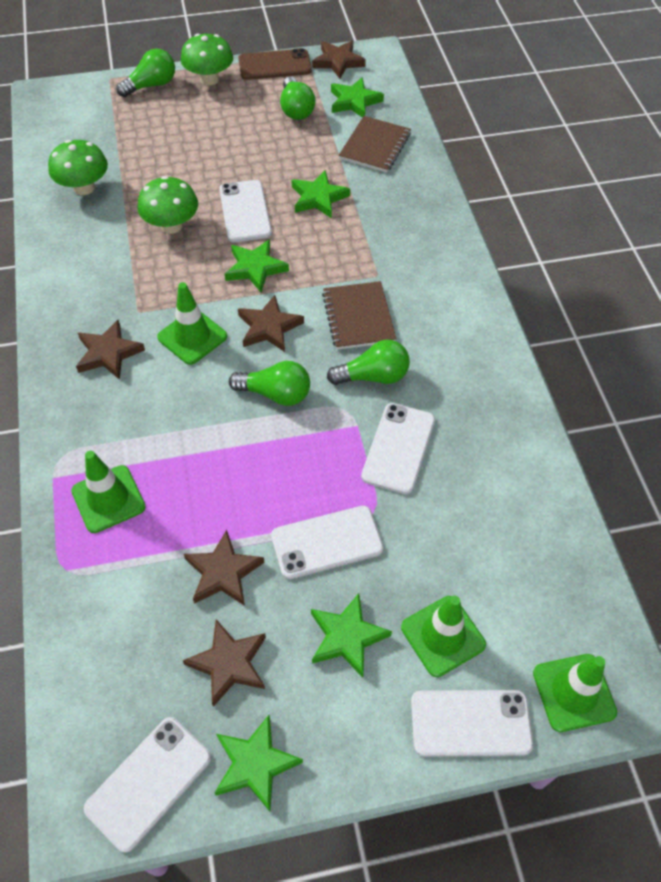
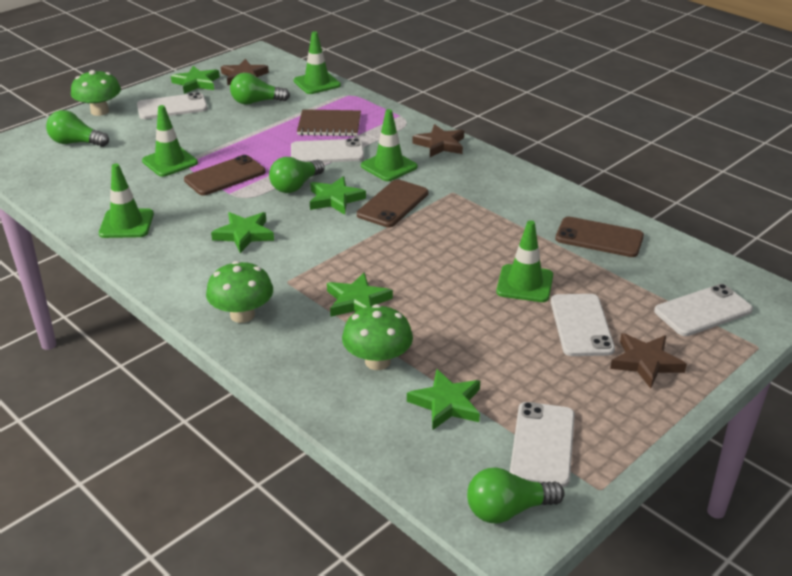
brown notebook: 2 -> 1
brown phone: 1 -> 3
brown star: 5 -> 3
green traffic cone: 4 -> 5

